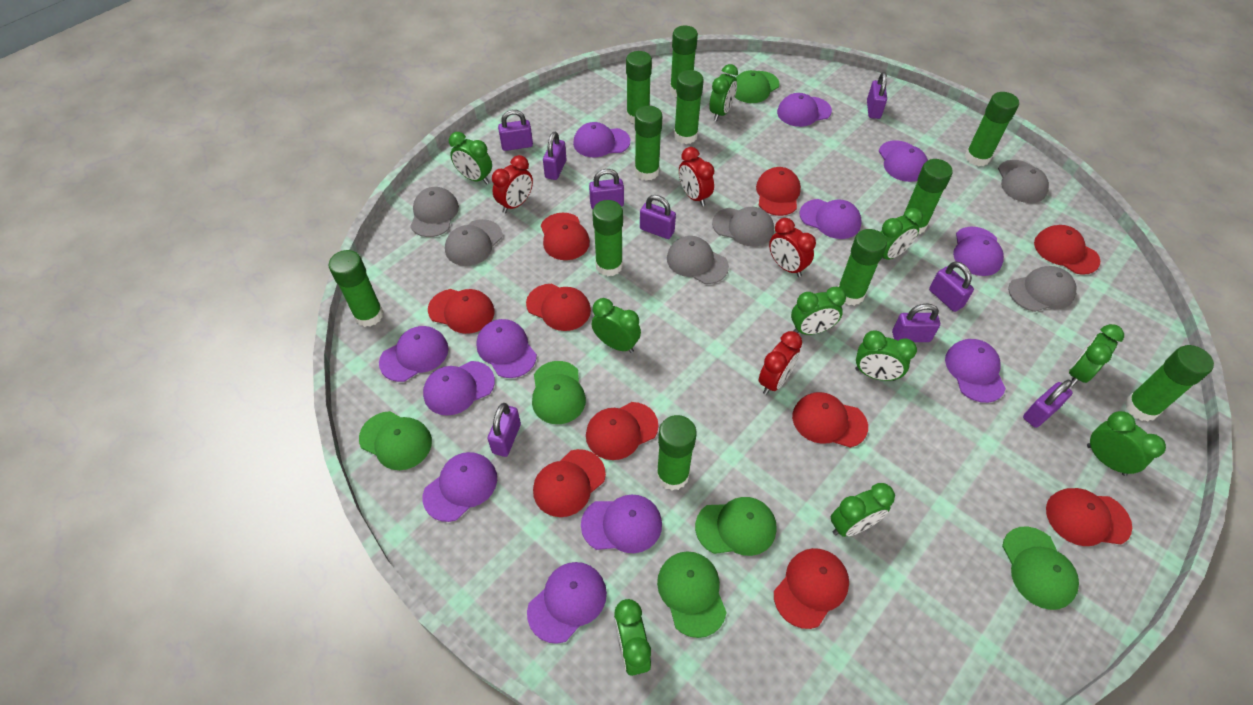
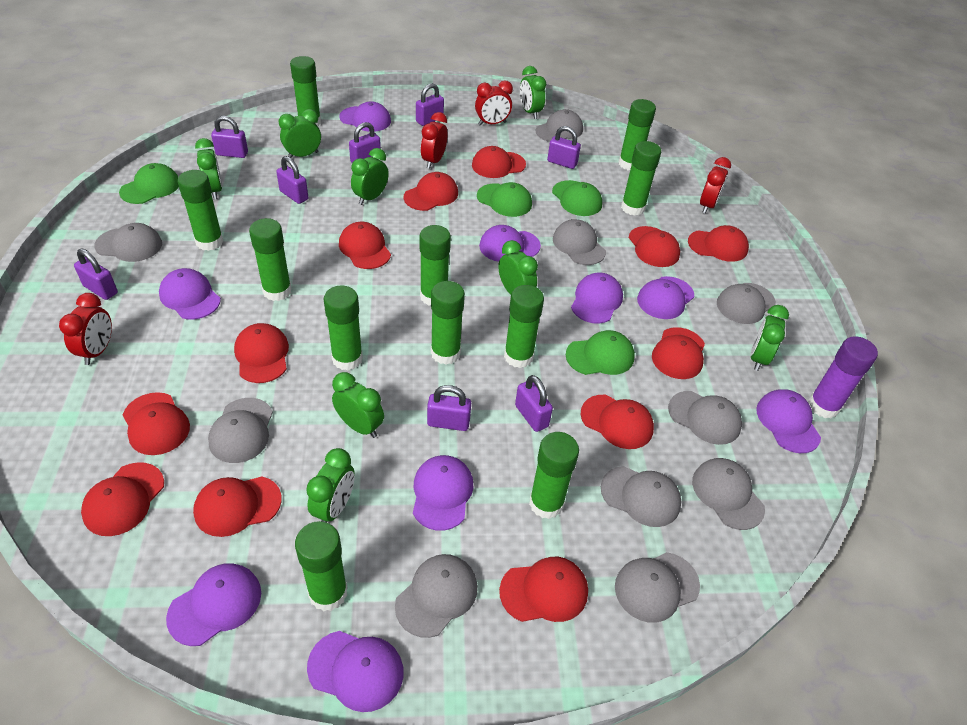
green cap: 6 -> 4
green clock: 10 -> 8
grey cap: 6 -> 10
purple cap: 12 -> 9
purple glue stick: 0 -> 1
purple padlock: 9 -> 8
red cap: 10 -> 12

